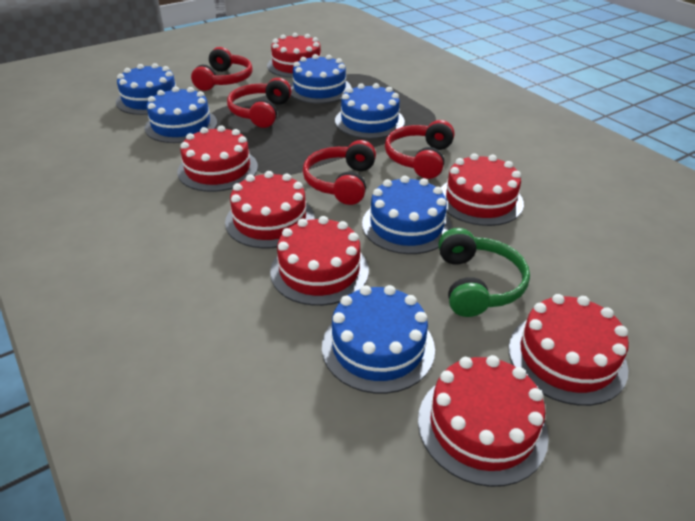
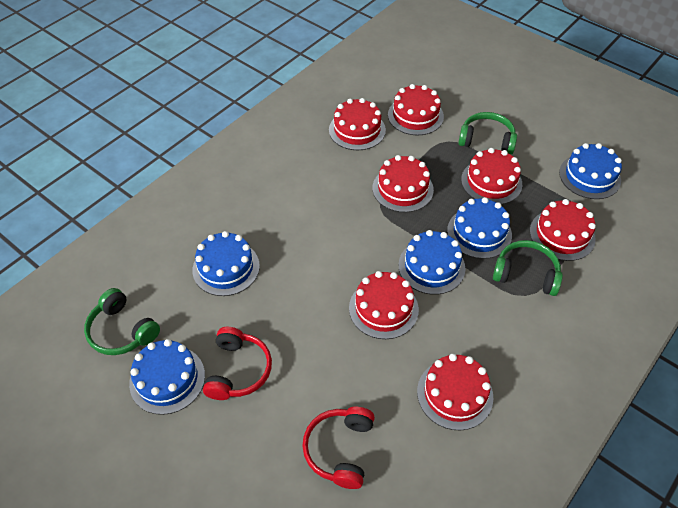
blue cake: 6 -> 5
green headphones: 1 -> 3
red headphones: 4 -> 2

